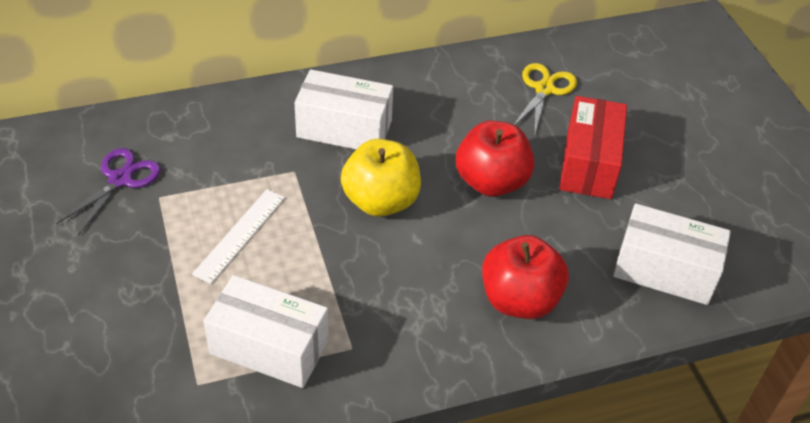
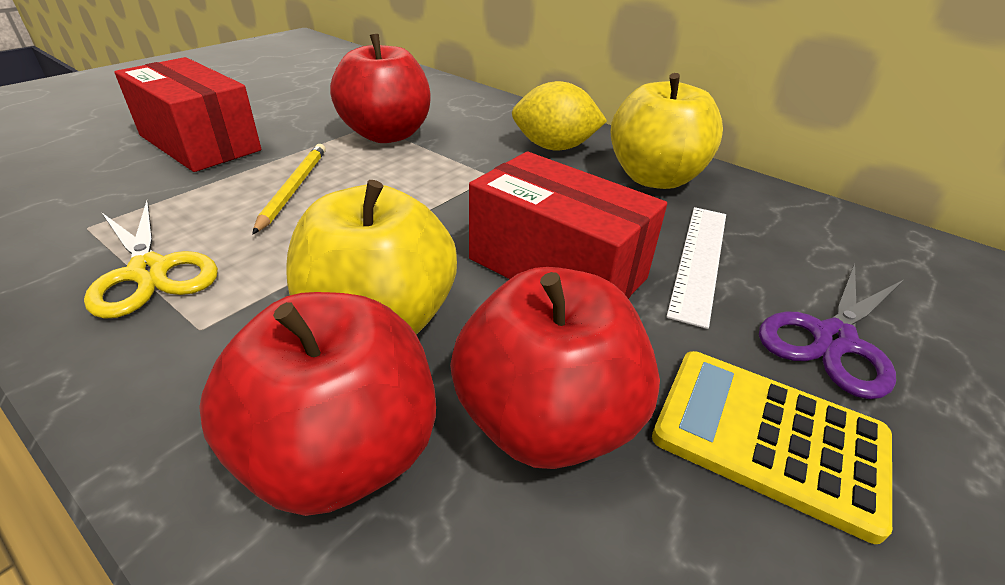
red apple: 2 -> 3
red box: 1 -> 2
white box: 3 -> 0
yellow apple: 1 -> 2
yellow calculator: 0 -> 1
yellow lemon: 0 -> 1
yellow pencil: 0 -> 1

